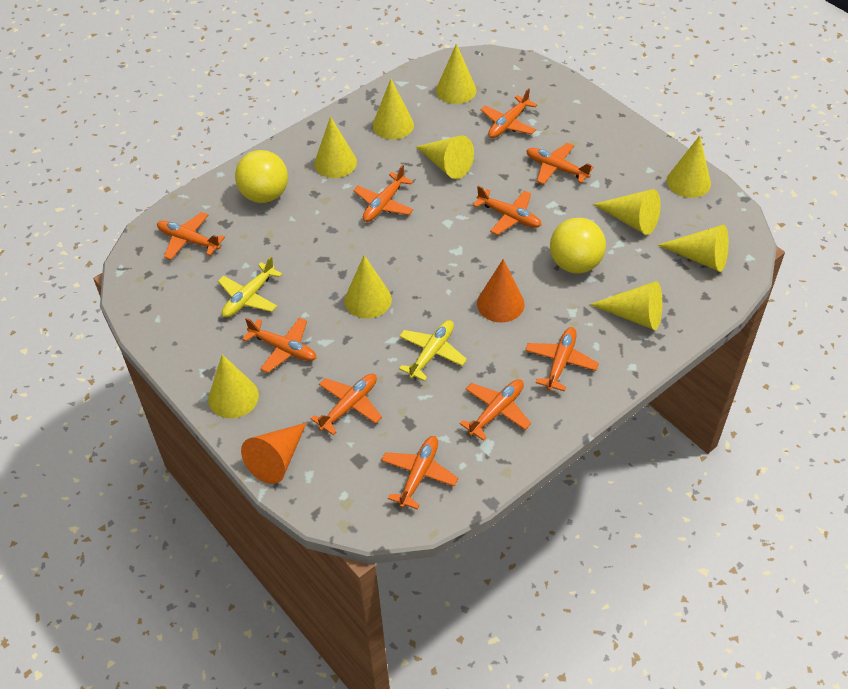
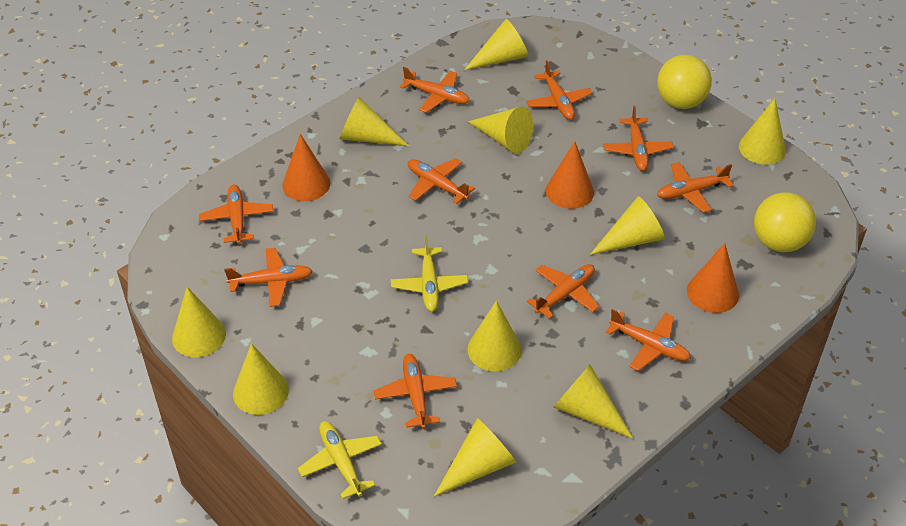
orange cone: 2 -> 3

